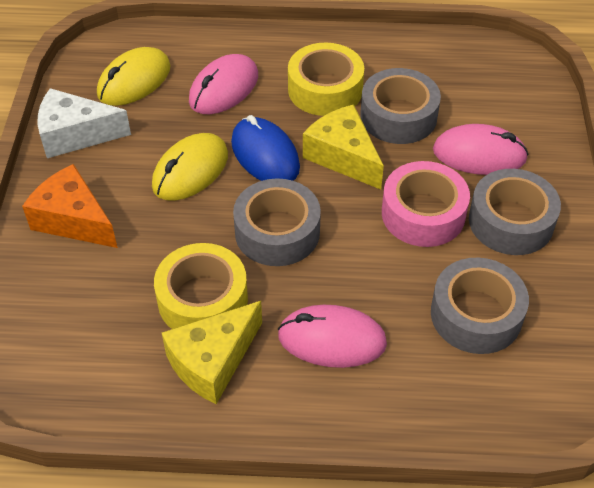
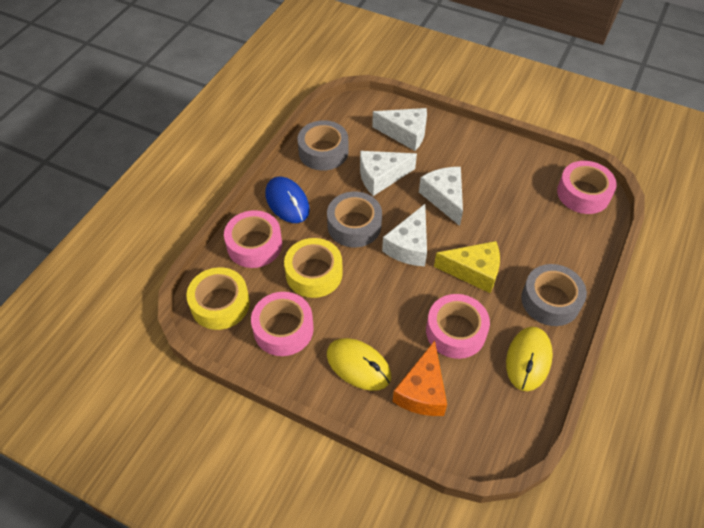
grey tape: 4 -> 3
pink mouse: 3 -> 0
pink tape: 1 -> 4
white cheese: 1 -> 4
yellow cheese: 2 -> 1

